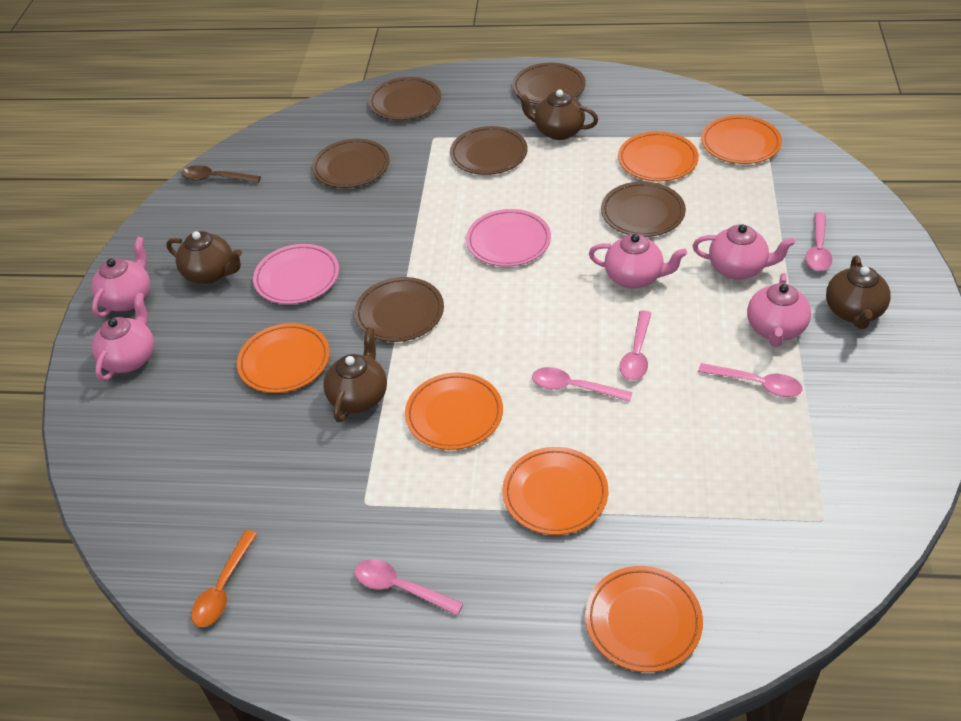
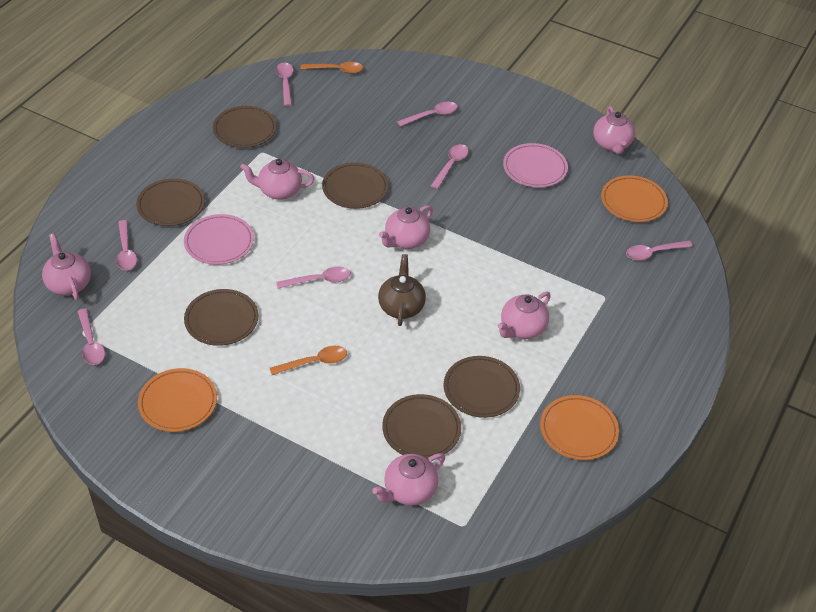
brown spoon: 1 -> 0
brown teapot: 4 -> 1
orange plate: 6 -> 3
orange spoon: 1 -> 2
pink spoon: 5 -> 7
pink teapot: 5 -> 6

